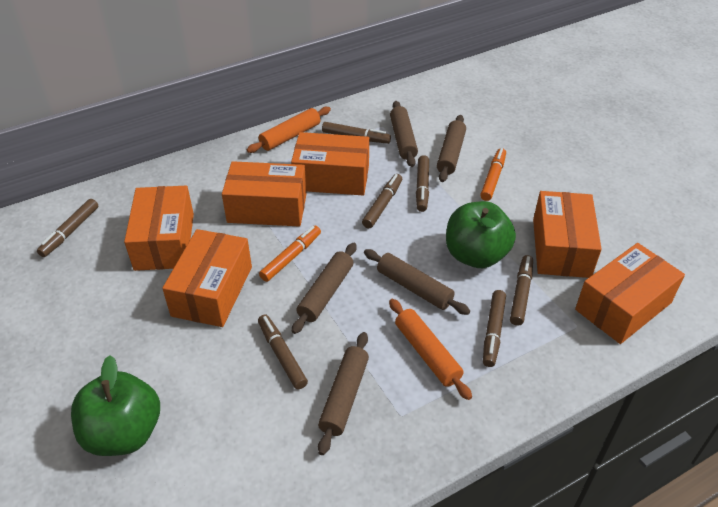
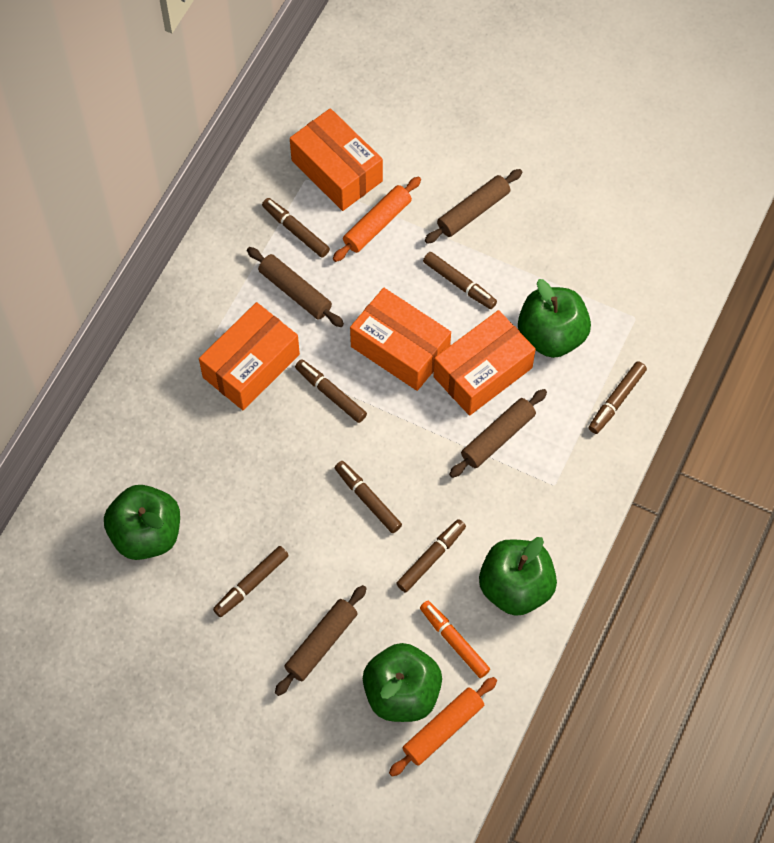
brown rolling pin: 5 -> 4
green apple: 2 -> 4
orange box: 6 -> 4
orange marker: 2 -> 1

